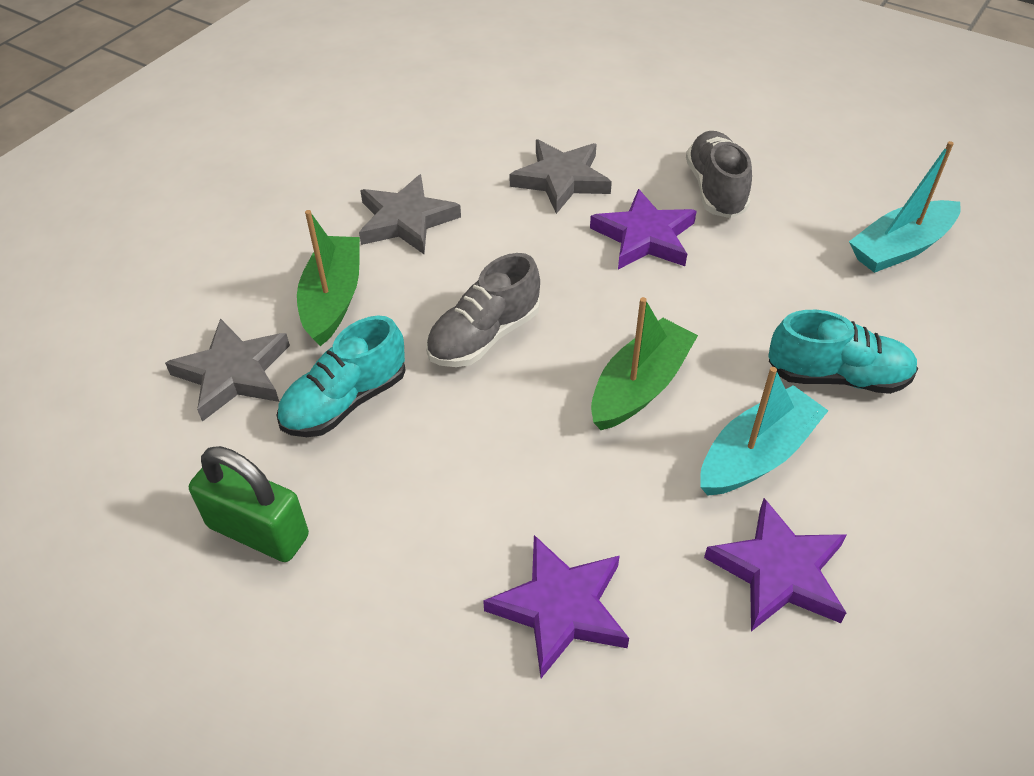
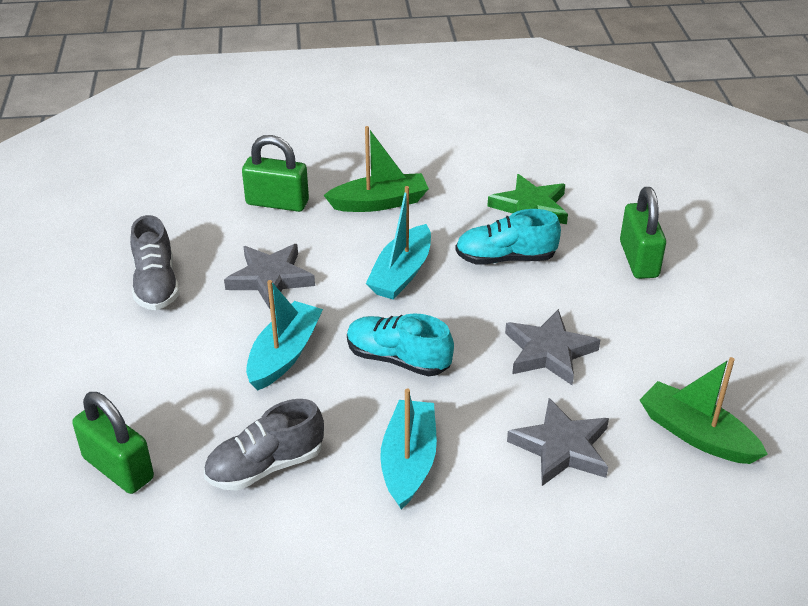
green padlock: 1 -> 3
green star: 0 -> 1
purple star: 3 -> 0
turquoise boat: 2 -> 3

